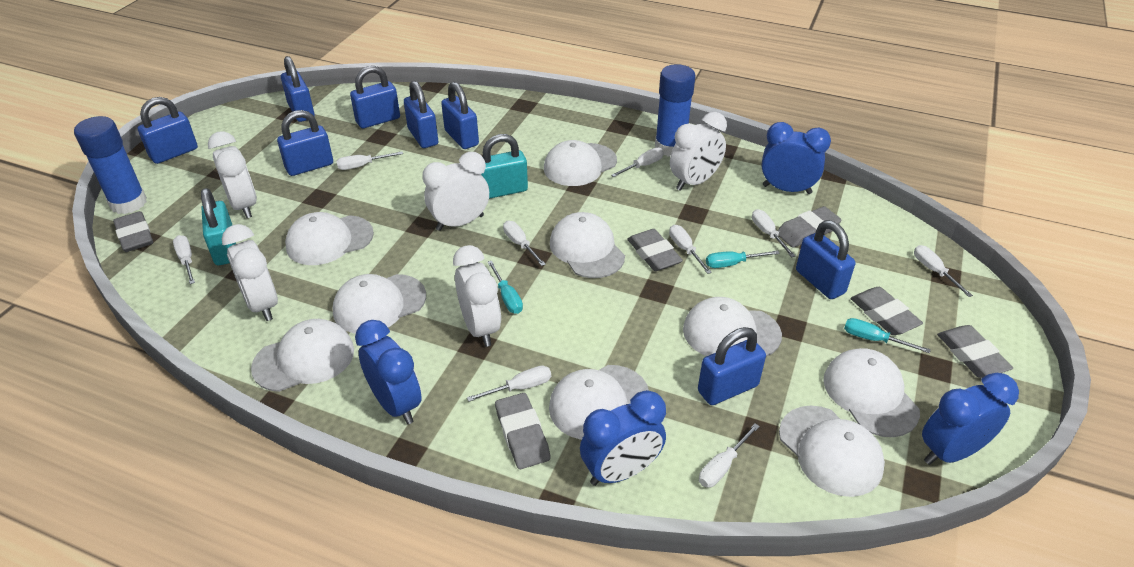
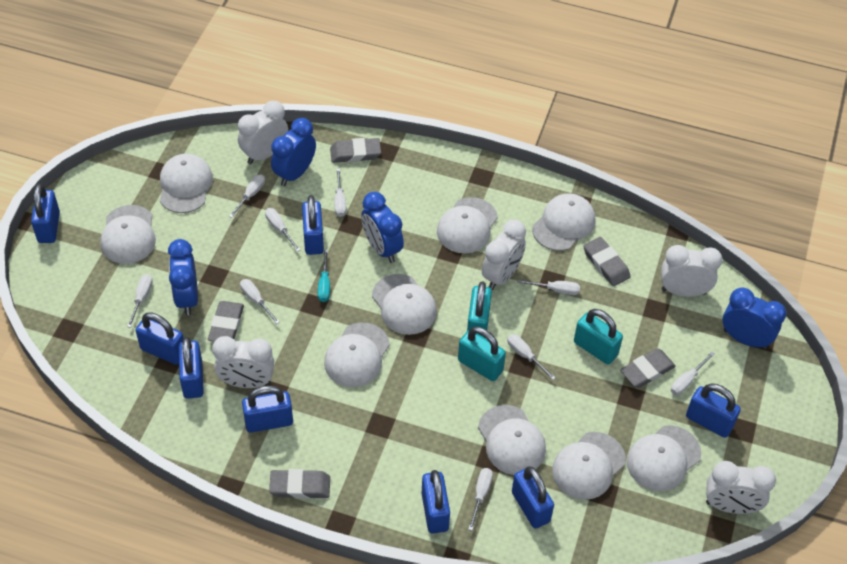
blue glue stick: 2 -> 0
grey eraser: 6 -> 5
turquoise padlock: 2 -> 3
turquoise screwdriver: 3 -> 1

